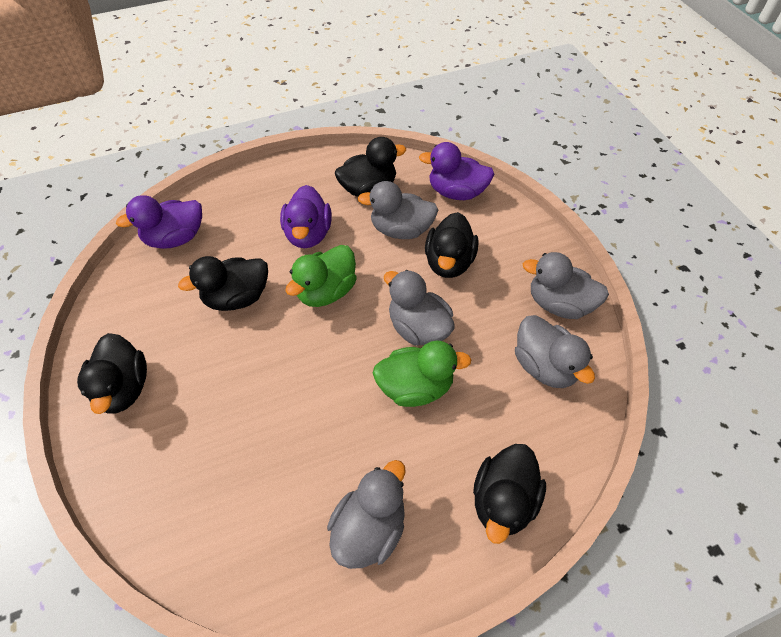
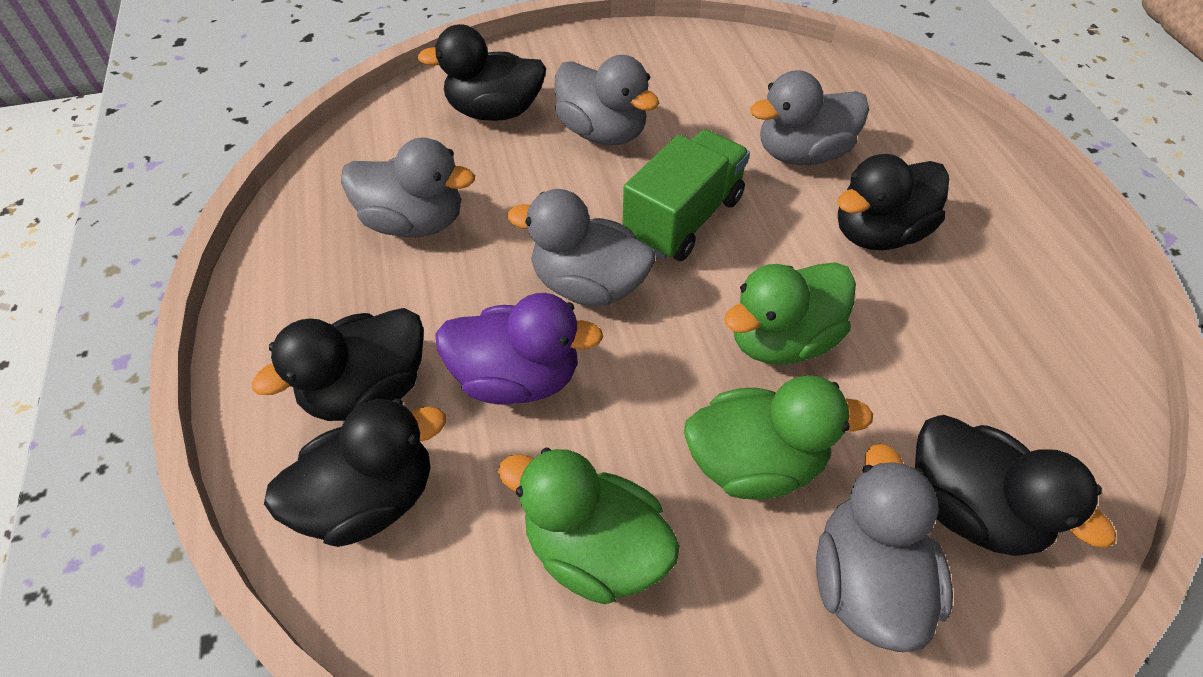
green duck: 2 -> 3
green truck: 0 -> 1
purple duck: 3 -> 1

